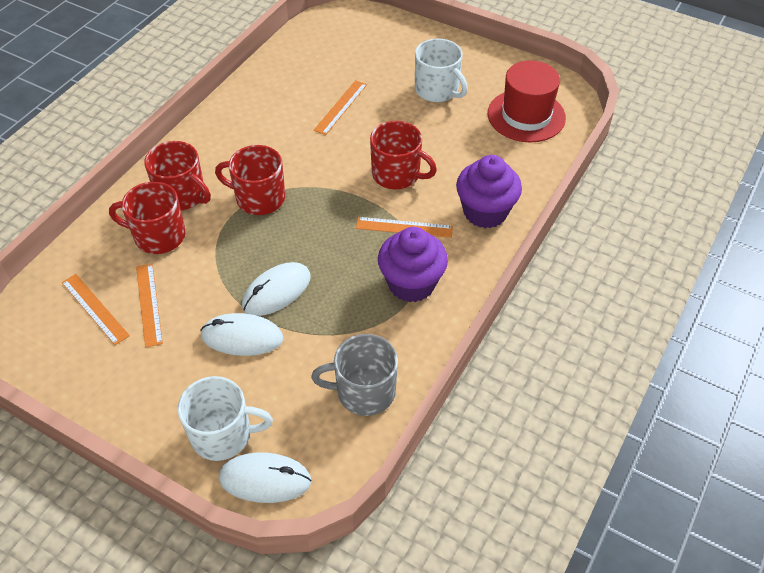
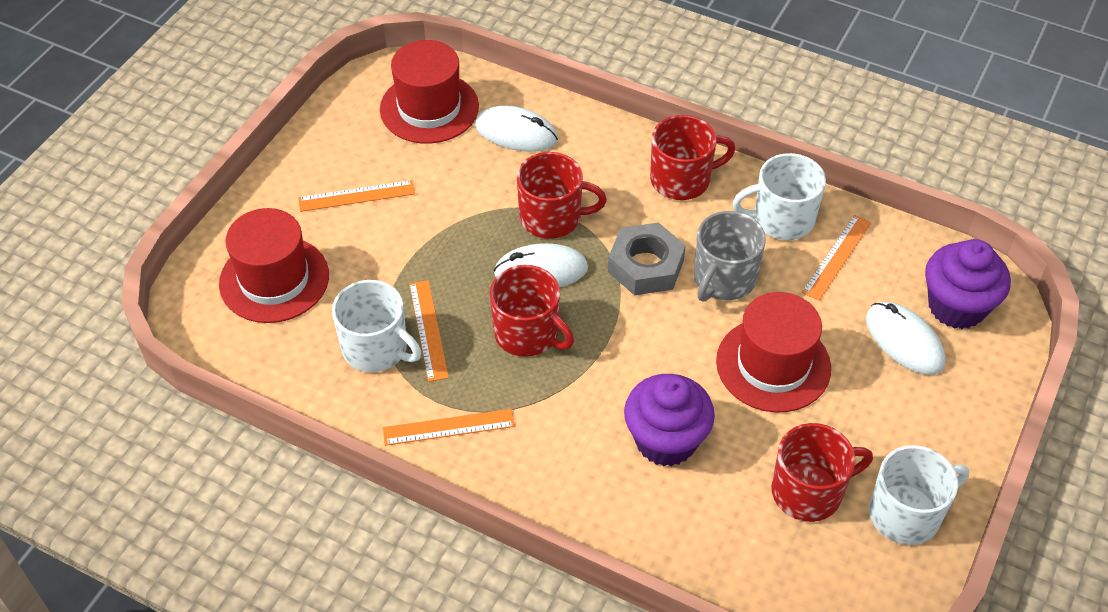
grey nut: 0 -> 1
red hat: 1 -> 3
white mug: 2 -> 3

